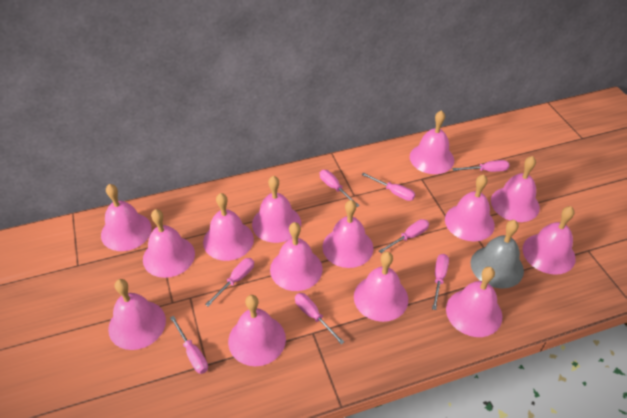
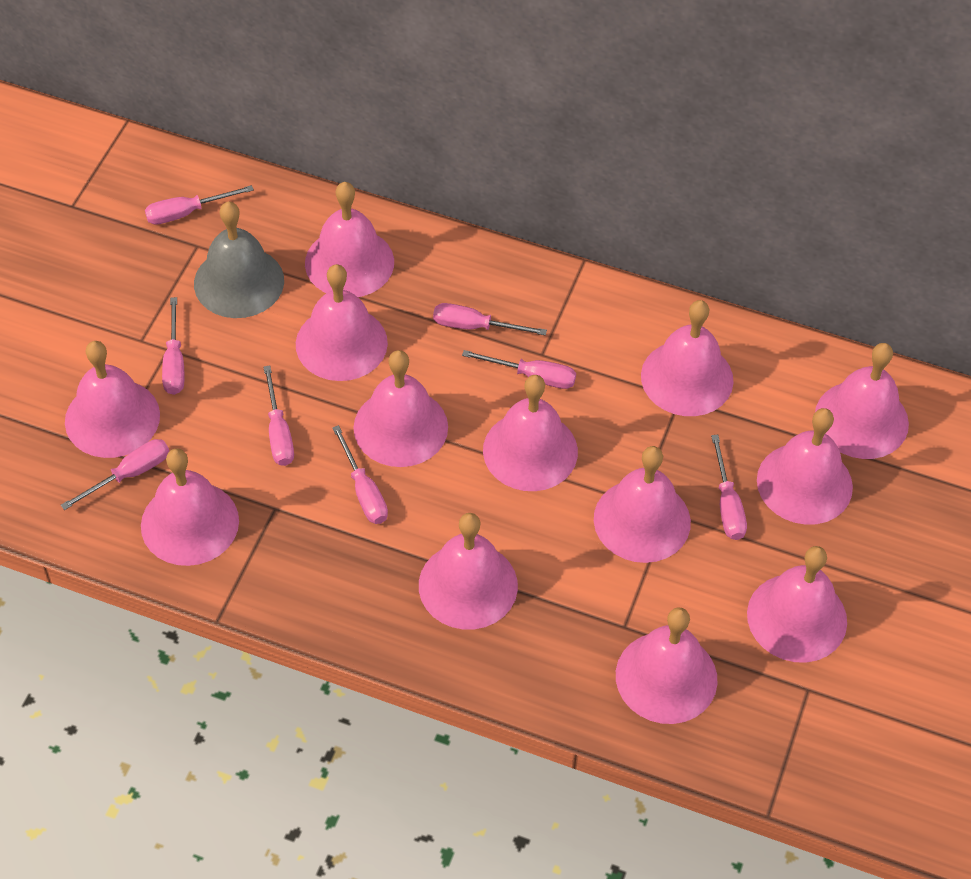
pink bell: 14 -> 13

